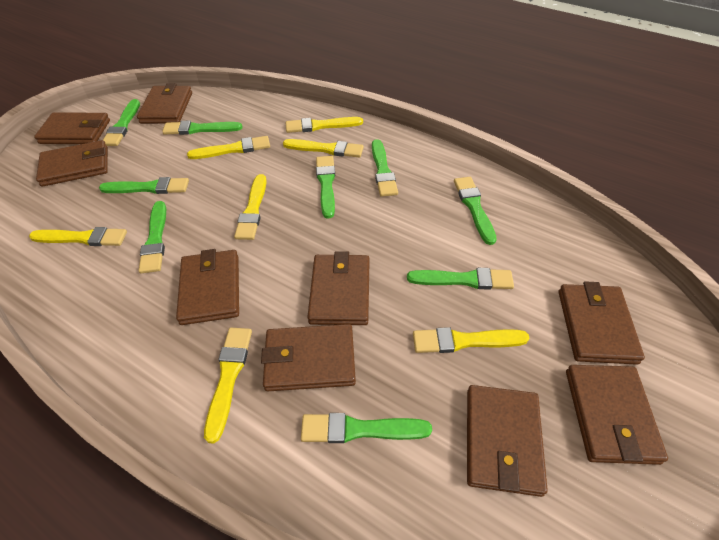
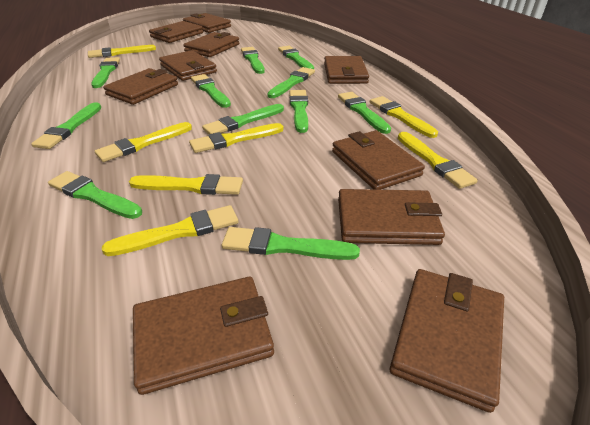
brown wallet: 9 -> 10
green brush: 9 -> 11

